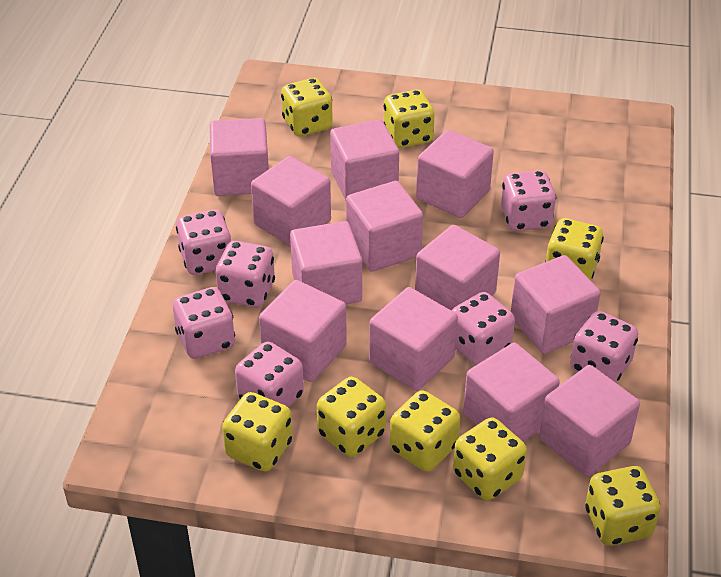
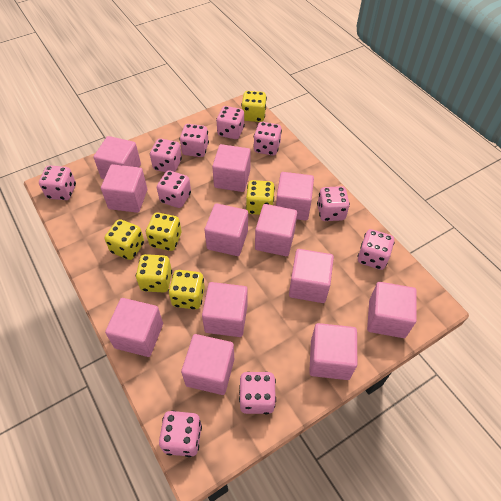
pink dice: 7 -> 10
yellow dice: 8 -> 6

